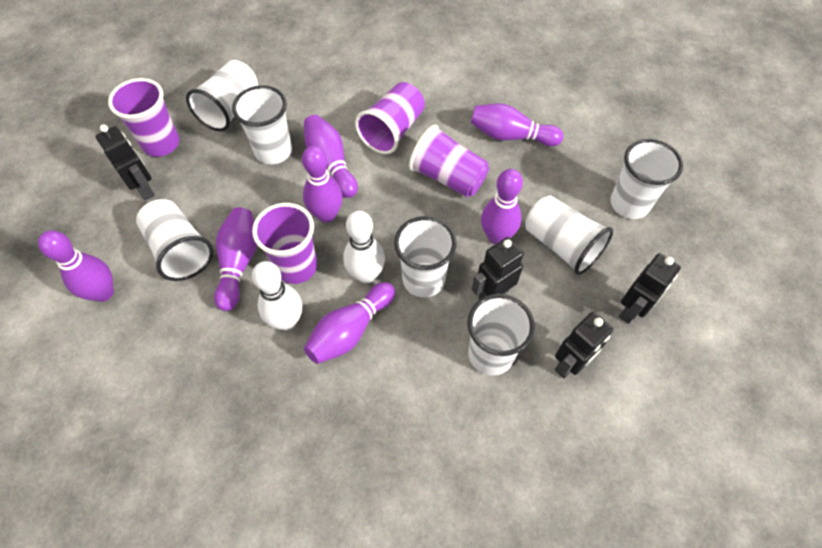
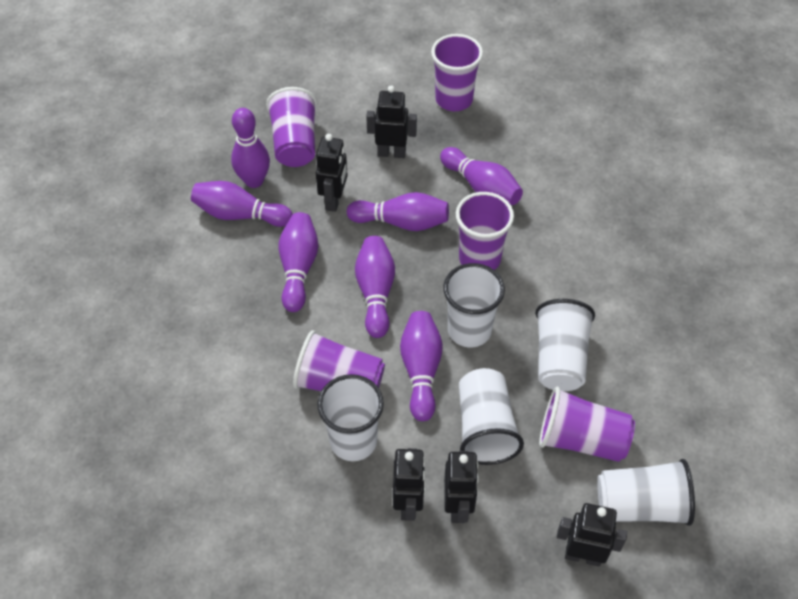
black robot: 4 -> 5
purple cup: 4 -> 5
white bowling pin: 2 -> 0
white cup: 7 -> 5

